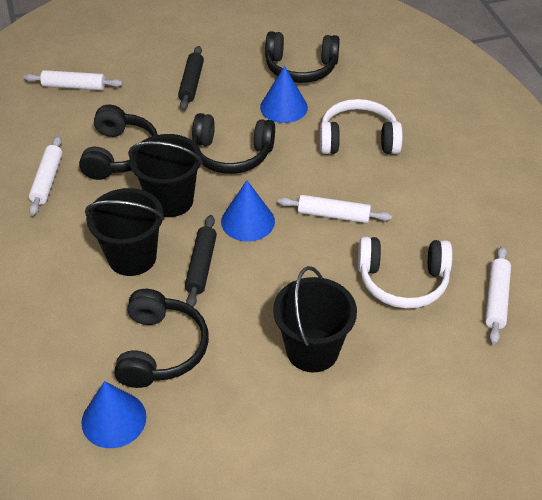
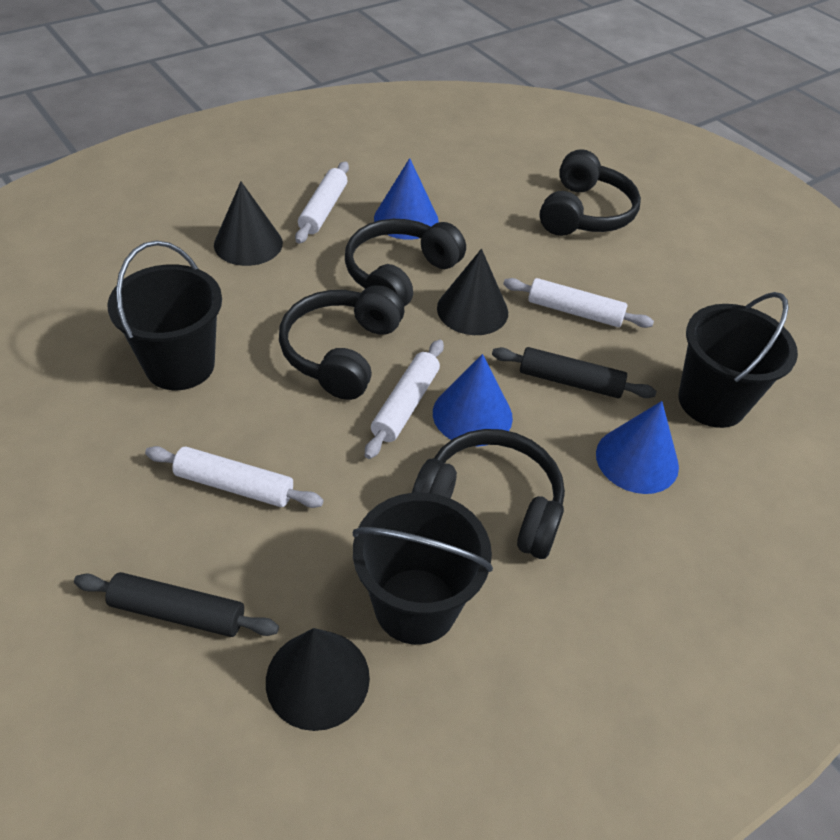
black cone: 0 -> 3
white headphones: 2 -> 0

